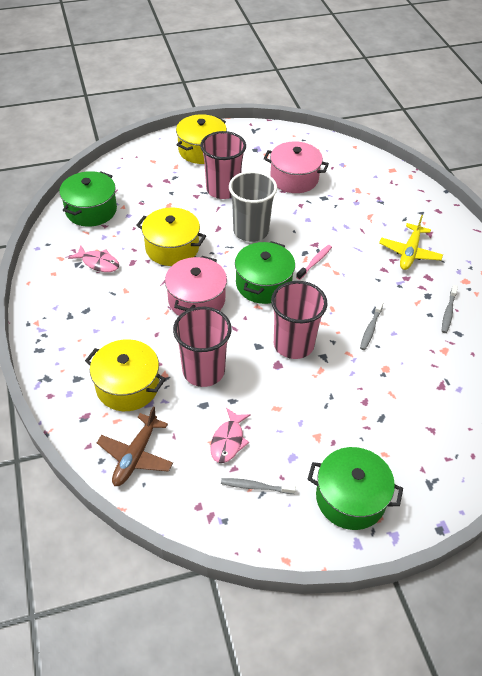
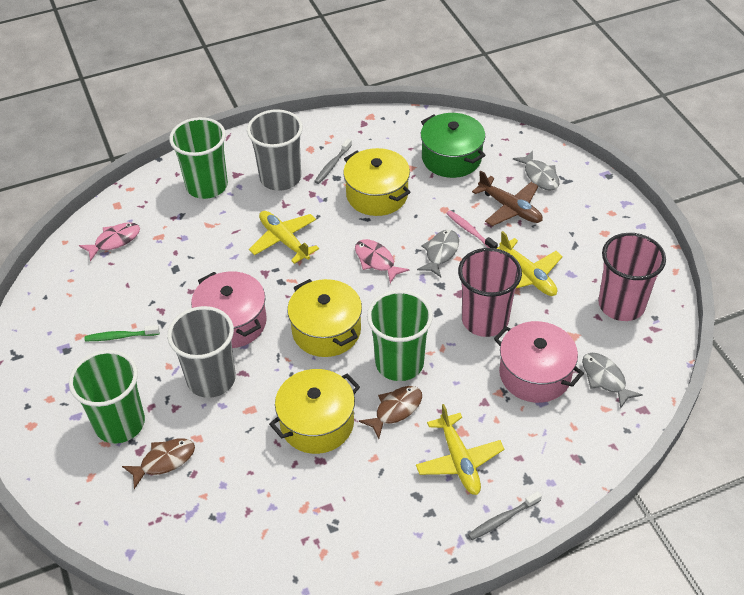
brown fish: 0 -> 2
green cup: 0 -> 3
green pot: 3 -> 1
green toothbrush: 0 -> 1
grey cup: 1 -> 2
grey fish: 0 -> 3
grey toothbrush: 3 -> 2
pink cup: 3 -> 2
yellow plane: 1 -> 3

